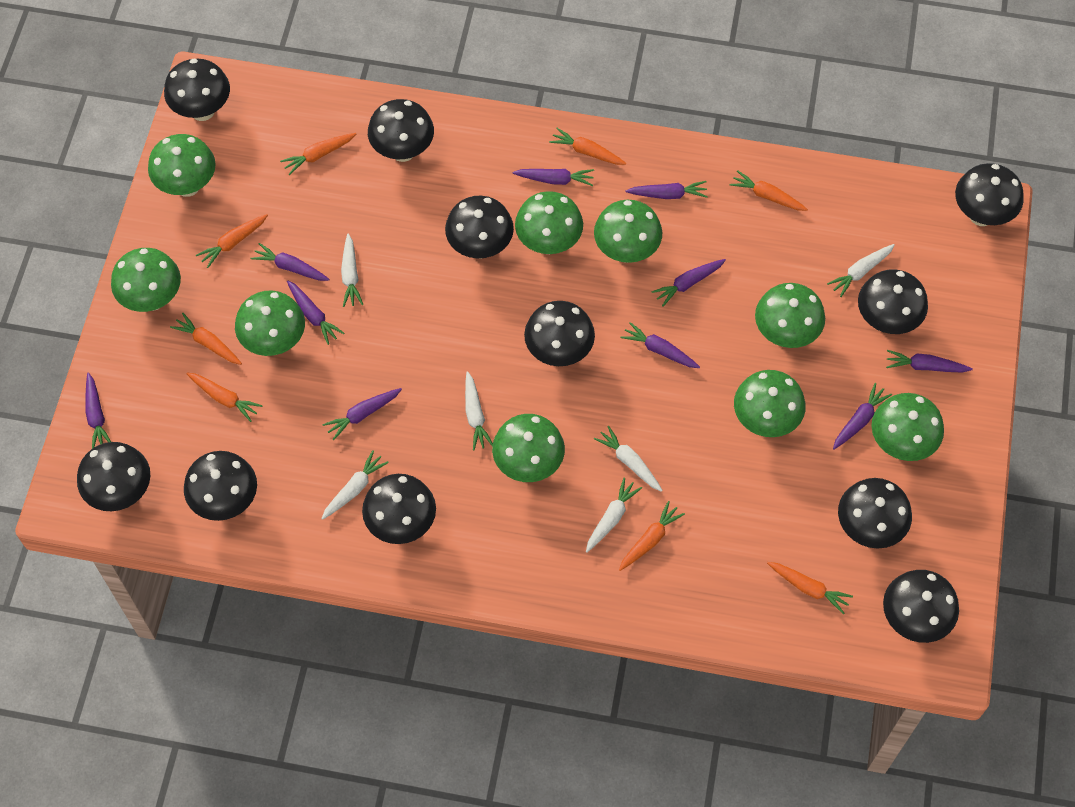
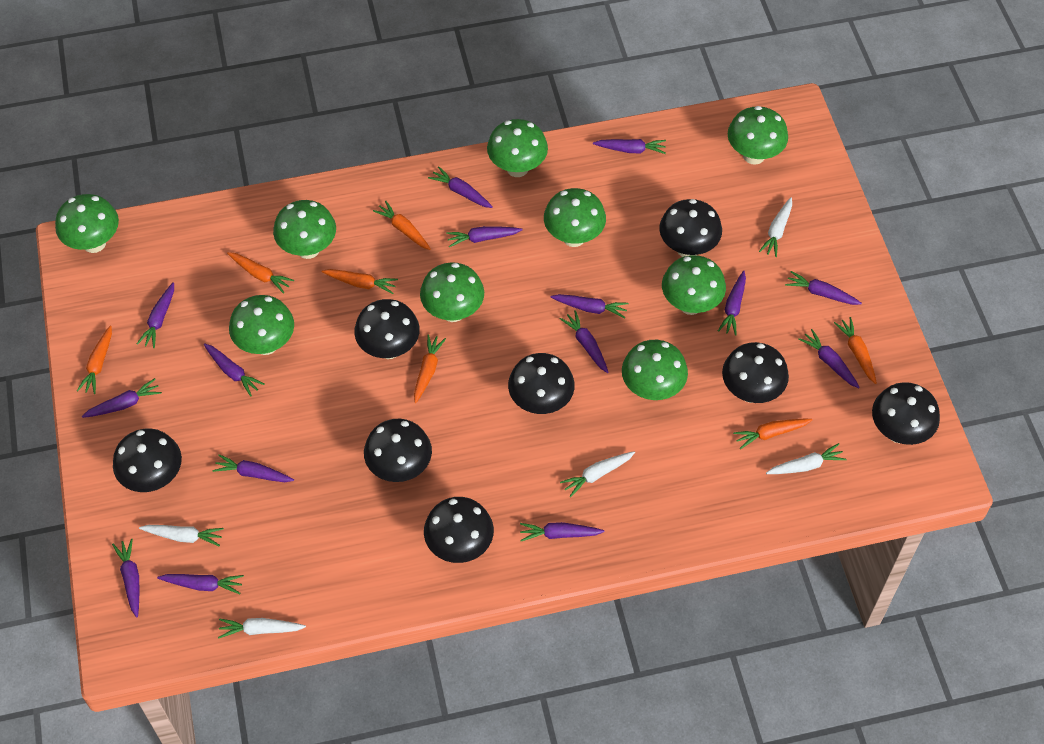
black mushroom: 11 -> 8
orange carrot: 8 -> 7
purple carrot: 10 -> 15
white carrot: 6 -> 5

